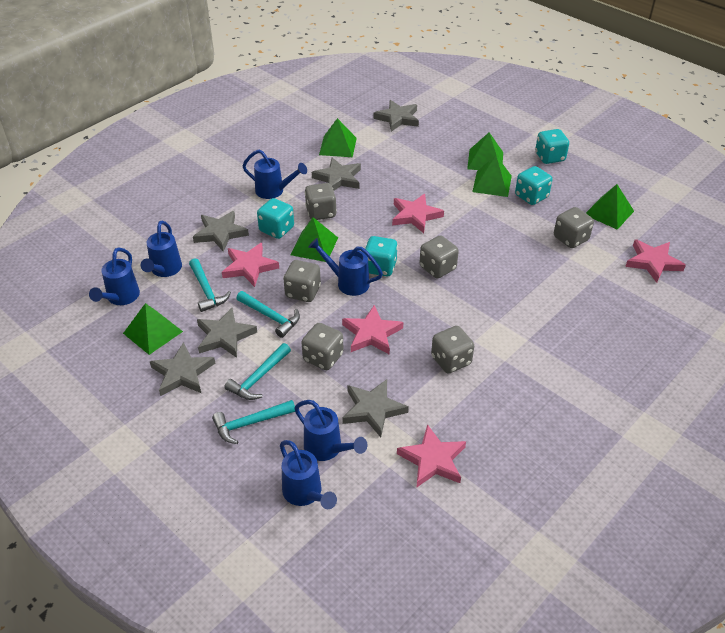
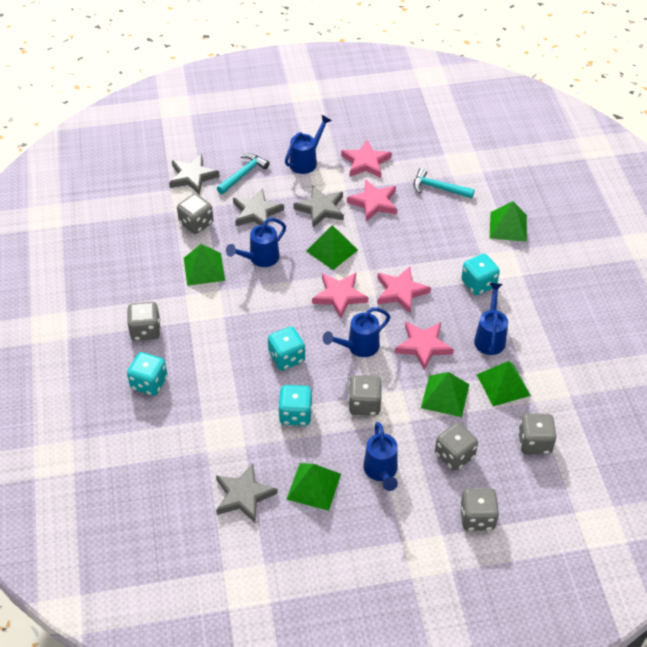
blue watering can: 6 -> 5
grey star: 6 -> 4
turquoise hammer: 4 -> 2

